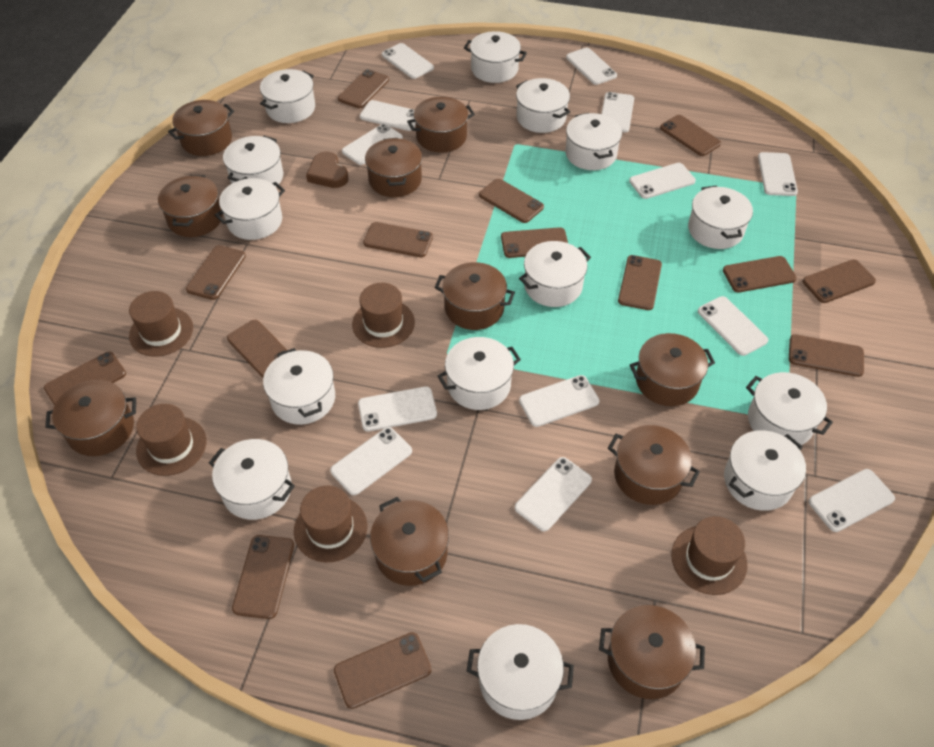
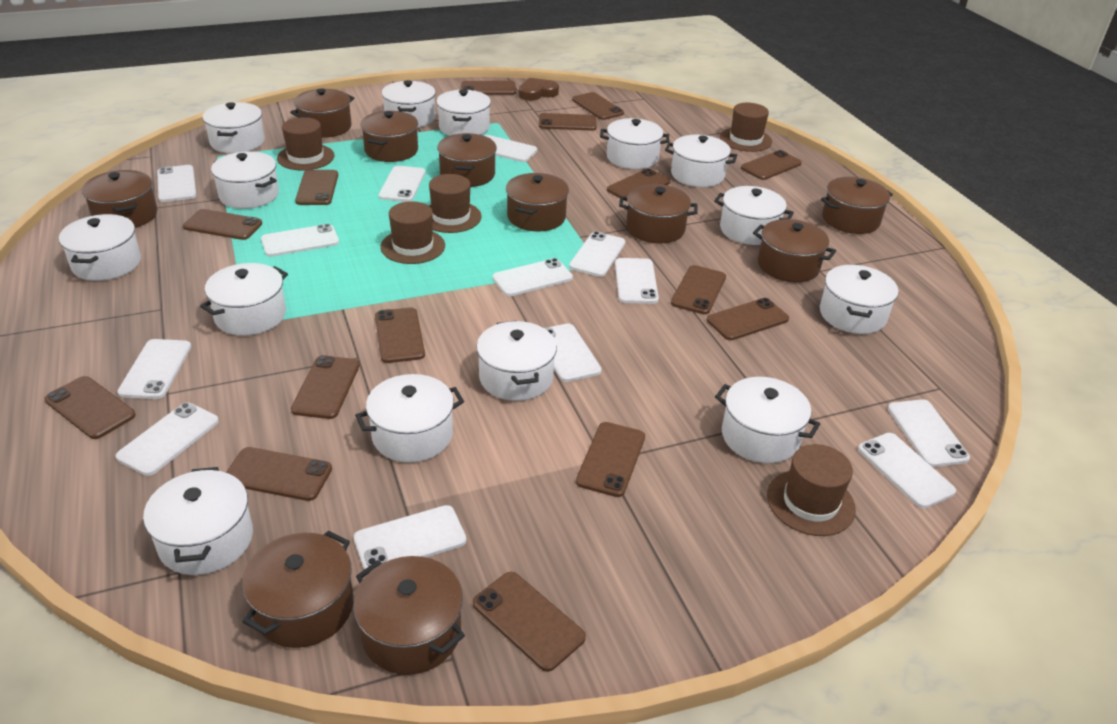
brown phone: 14 -> 15

